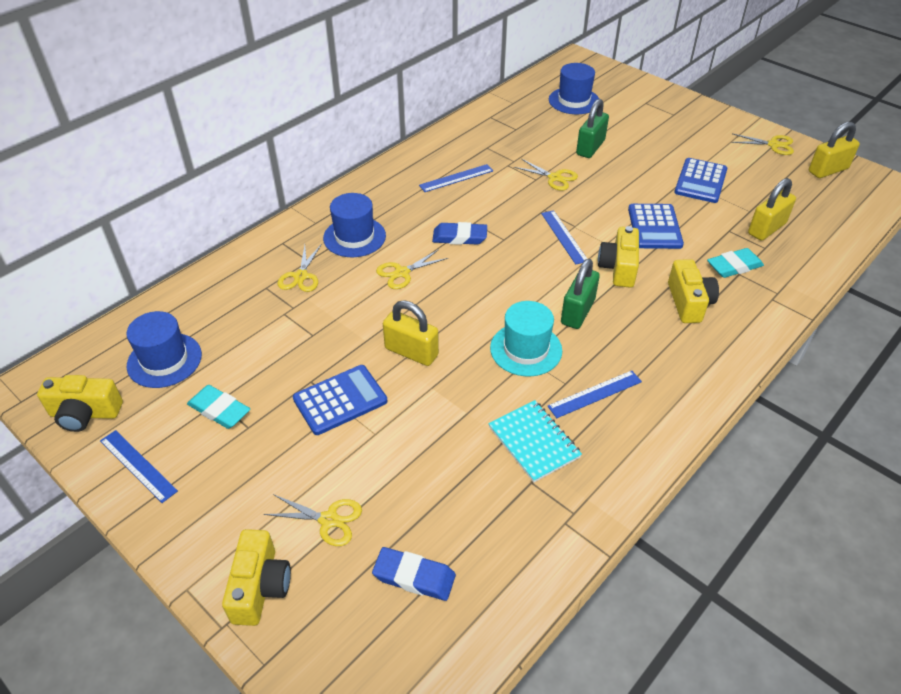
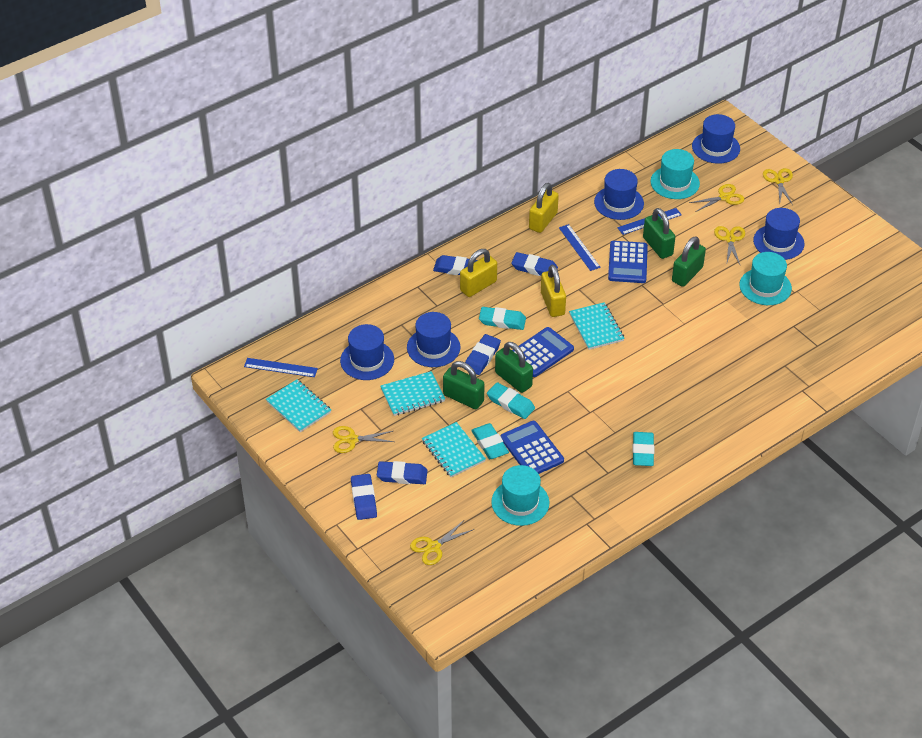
blue eraser: 2 -> 5
blue hat: 3 -> 5
blue ruler: 4 -> 3
green padlock: 2 -> 4
turquoise eraser: 2 -> 4
turquoise hat: 1 -> 3
turquoise notebook: 1 -> 4
yellow camera: 4 -> 0

